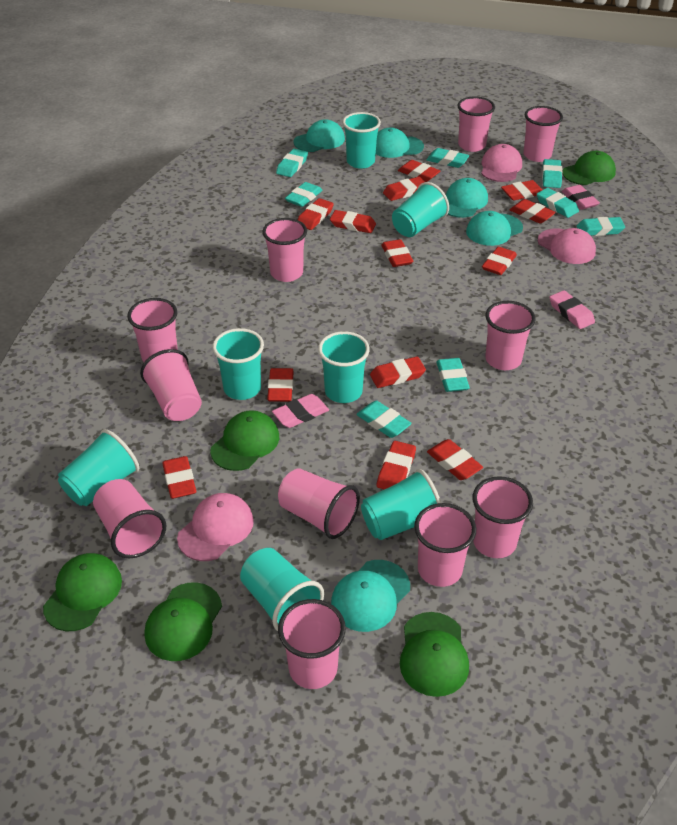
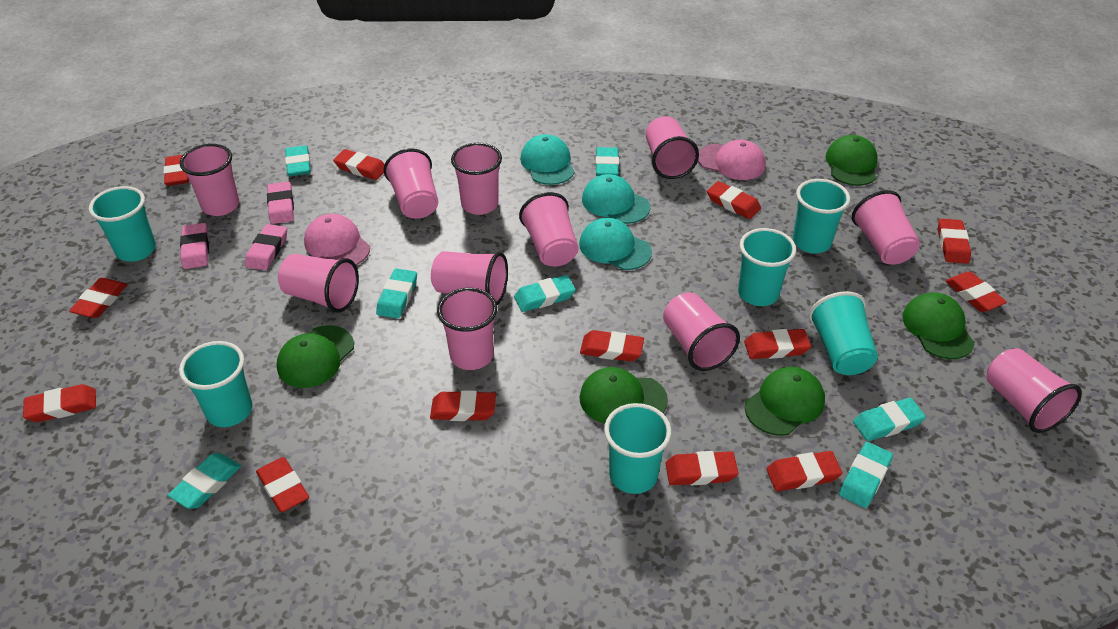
pink cap: 3 -> 2
turquoise cap: 5 -> 3
turquoise cup: 7 -> 6
turquoise eraser: 8 -> 7

